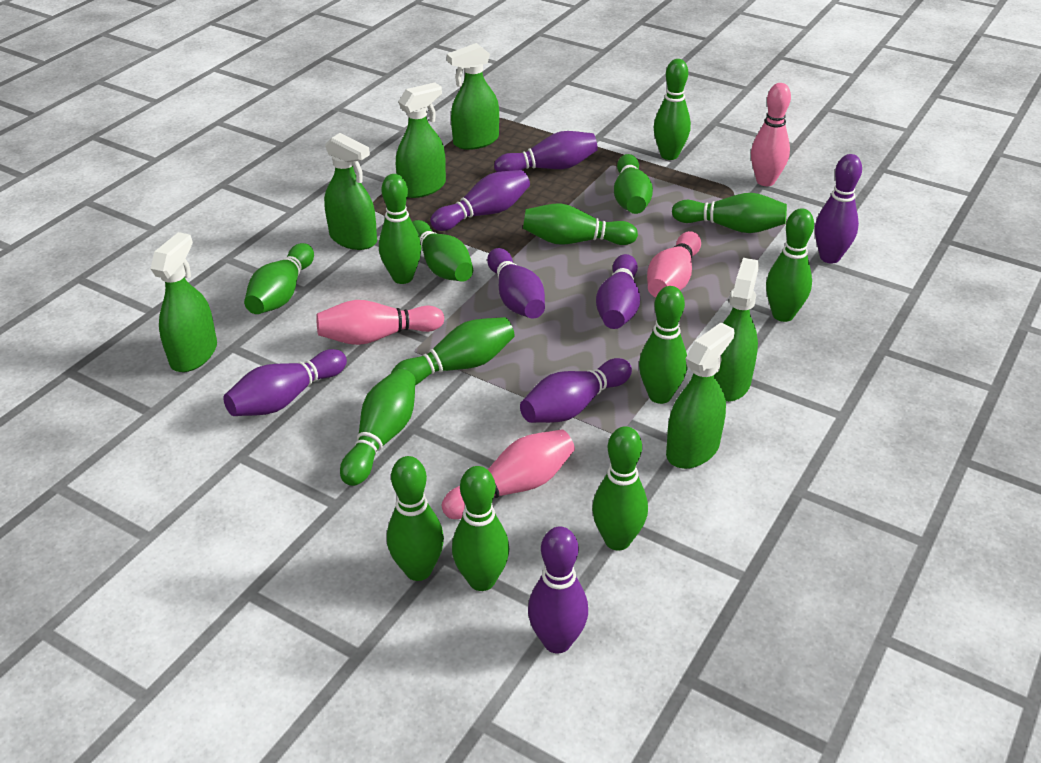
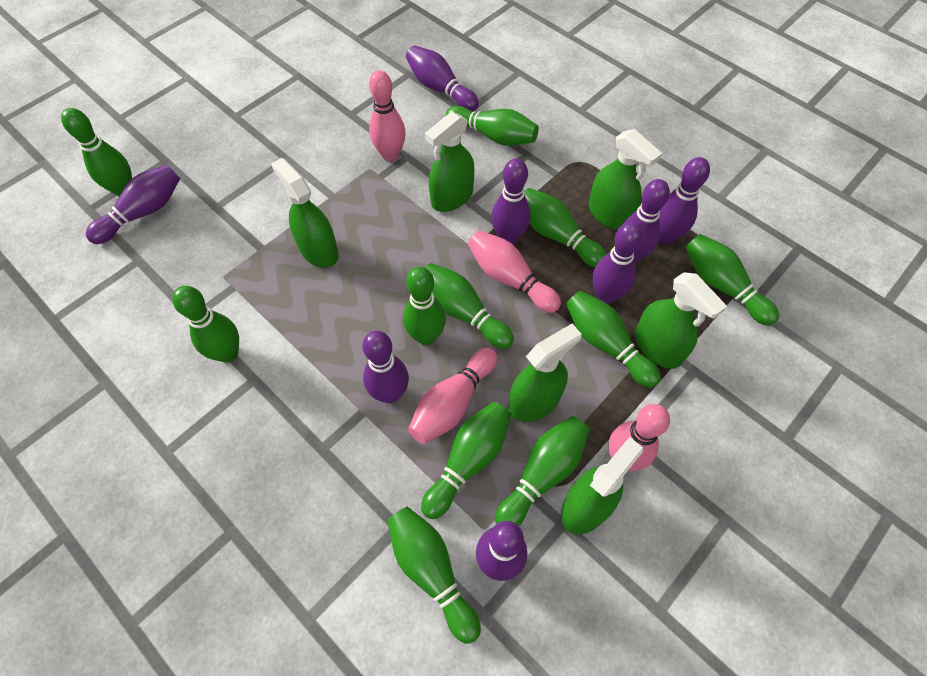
green bowling pin: 14 -> 11

